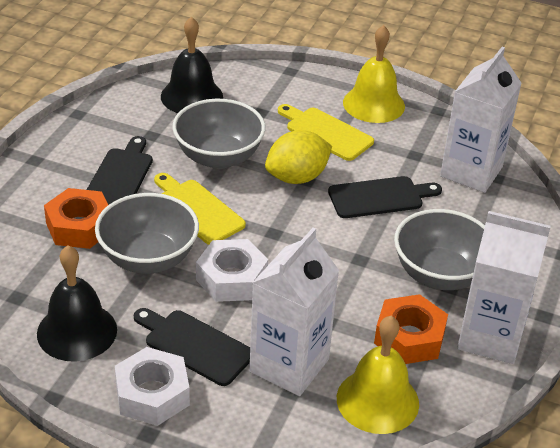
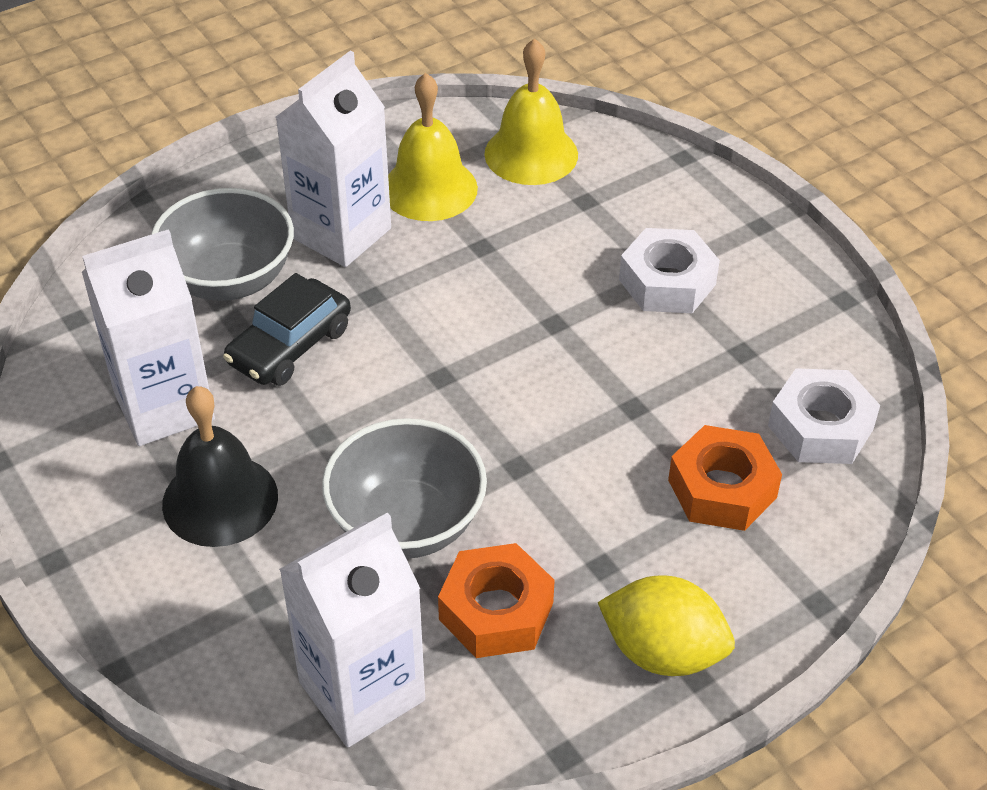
black bell: 2 -> 1
black car: 0 -> 1
black cutting board: 3 -> 0
grey bowl: 3 -> 2
yellow cutting board: 2 -> 0

